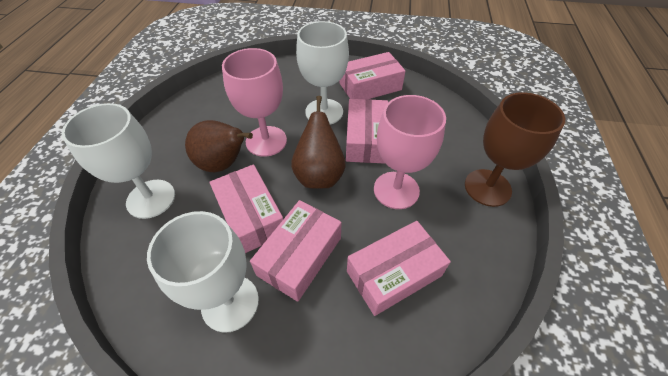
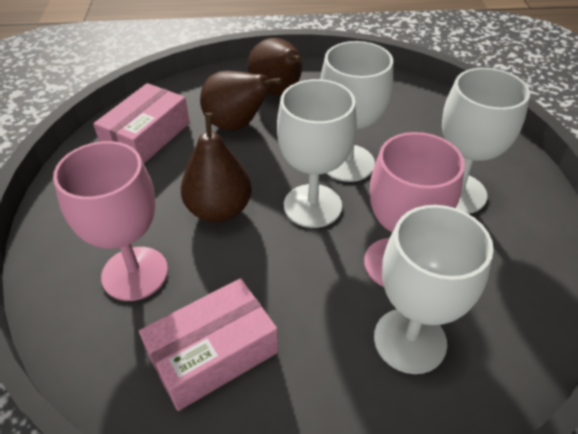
brown goblet: 1 -> 0
brown pear: 2 -> 3
pink box: 5 -> 2
white goblet: 3 -> 4

